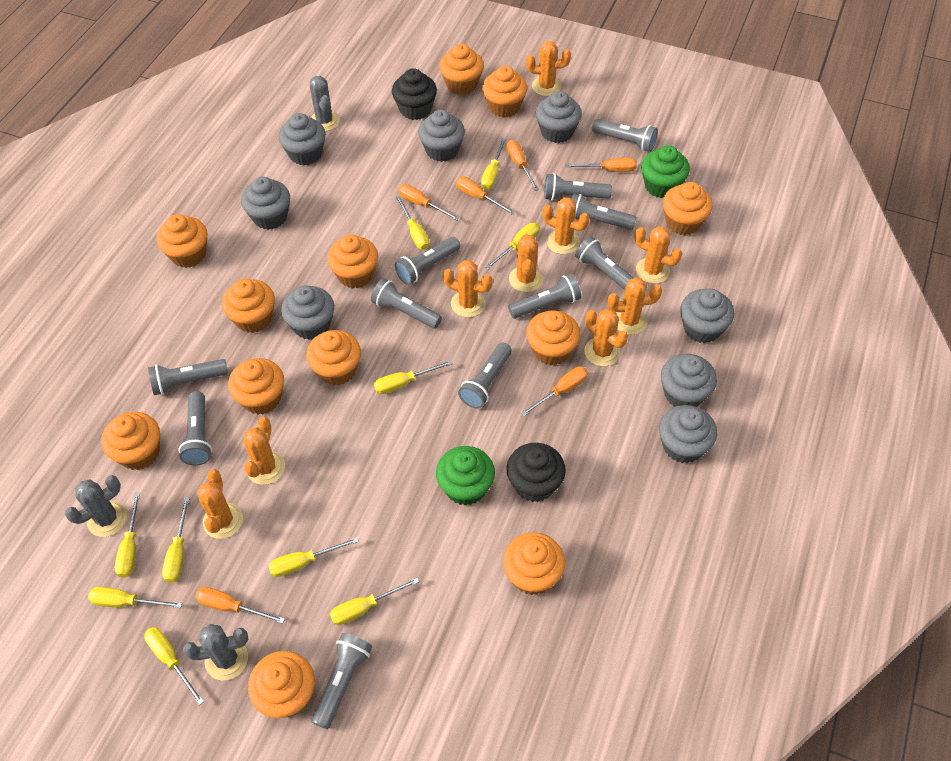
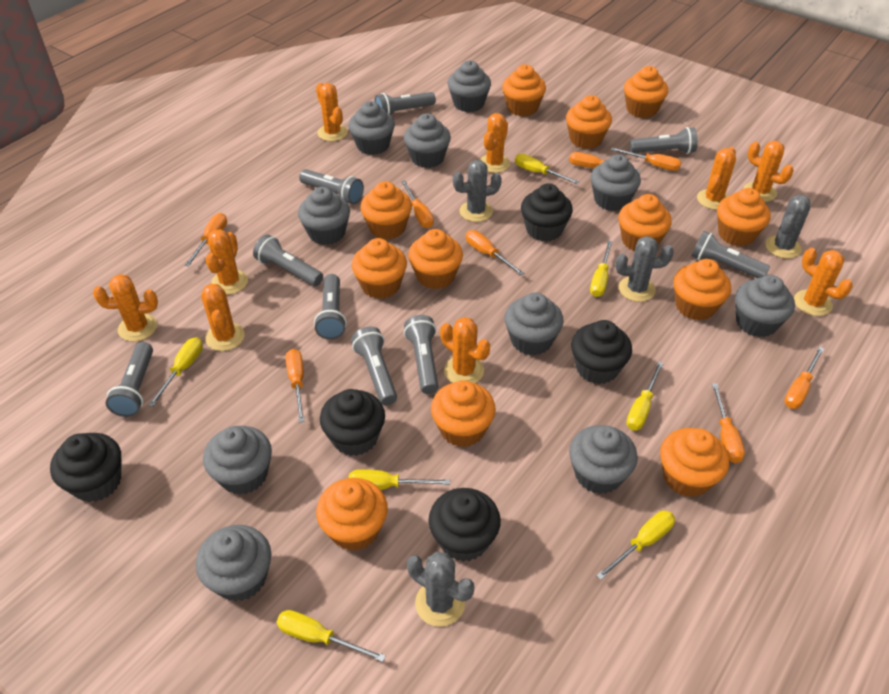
black cupcake: 2 -> 5
green cupcake: 2 -> 0
grey cactus: 3 -> 4
grey cupcake: 8 -> 10
grey flashlight: 11 -> 9
orange screwdriver: 6 -> 8
yellow screwdriver: 10 -> 7

